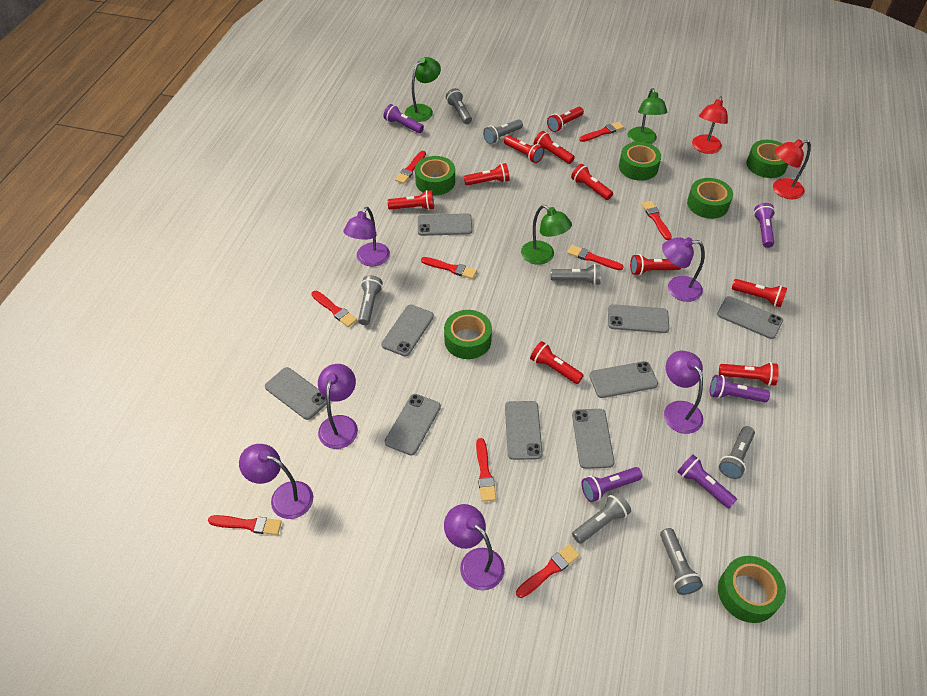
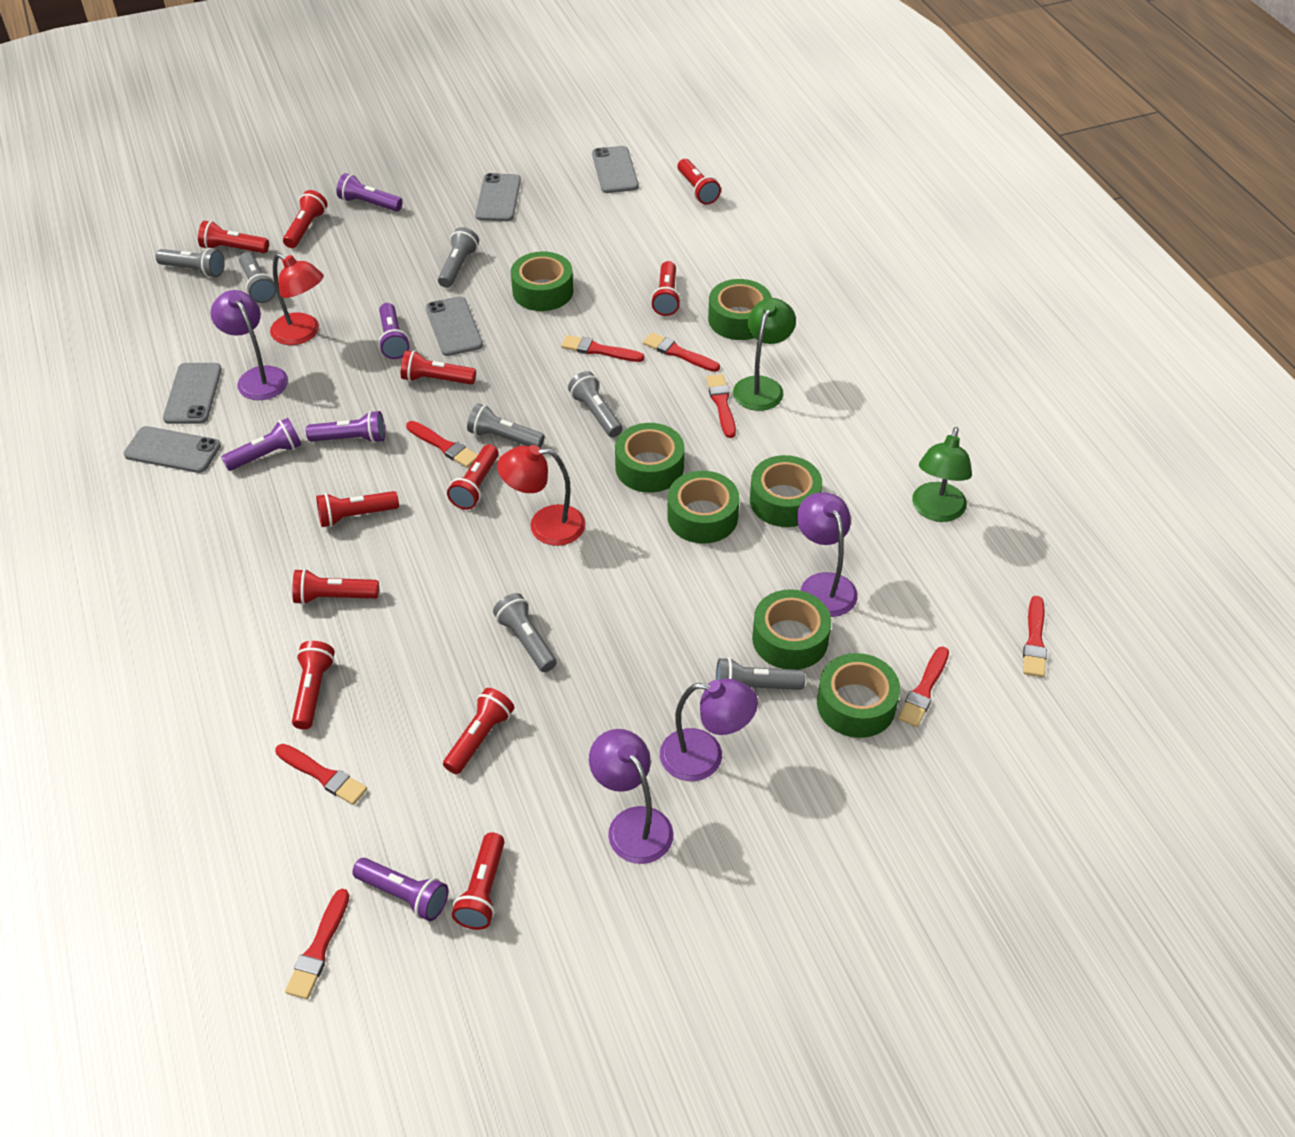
green lamp: 3 -> 2
green tape: 6 -> 7
grey phone: 9 -> 5
purple lamp: 6 -> 4
red brush: 9 -> 8
red flashlight: 10 -> 11

